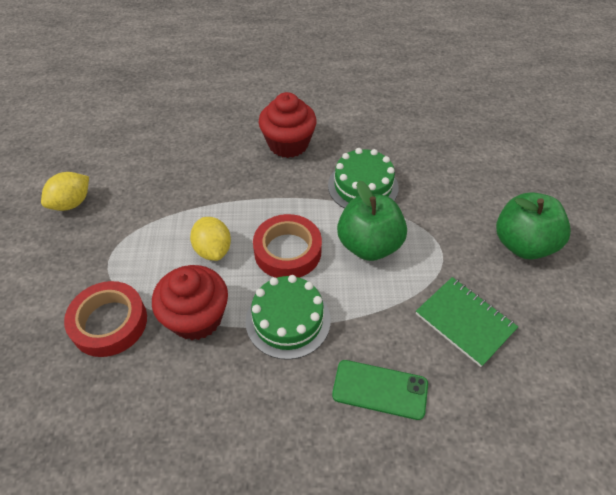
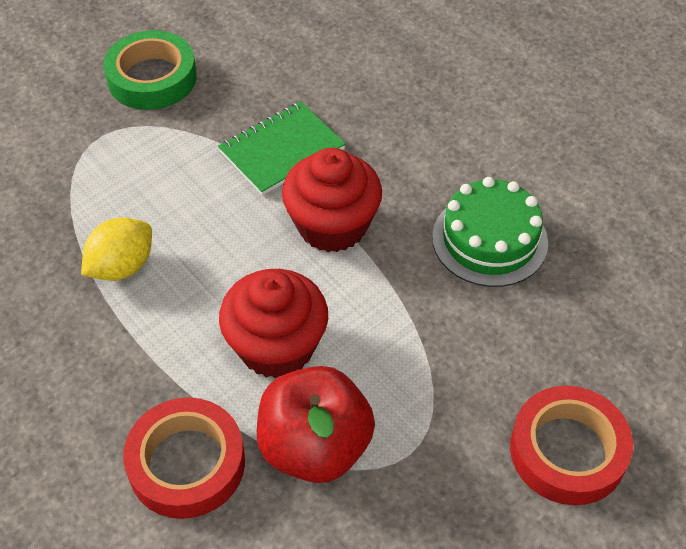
green apple: 2 -> 0
green cake: 2 -> 1
green phone: 1 -> 0
green tape: 0 -> 1
red apple: 0 -> 1
yellow lemon: 2 -> 1

